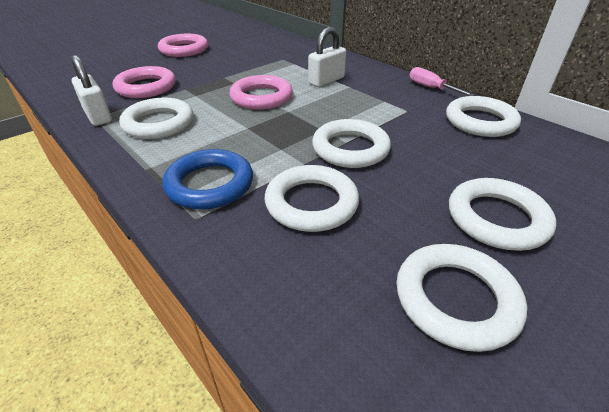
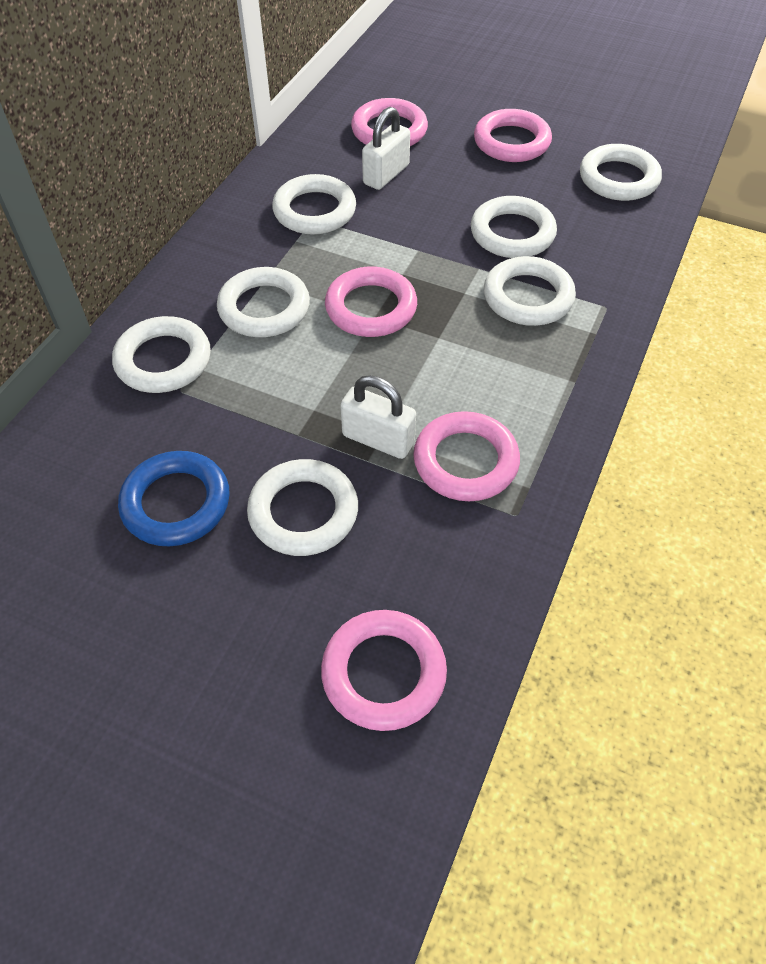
pink ring: 3 -> 5
pink screwdriver: 1 -> 0
white ring: 6 -> 7

